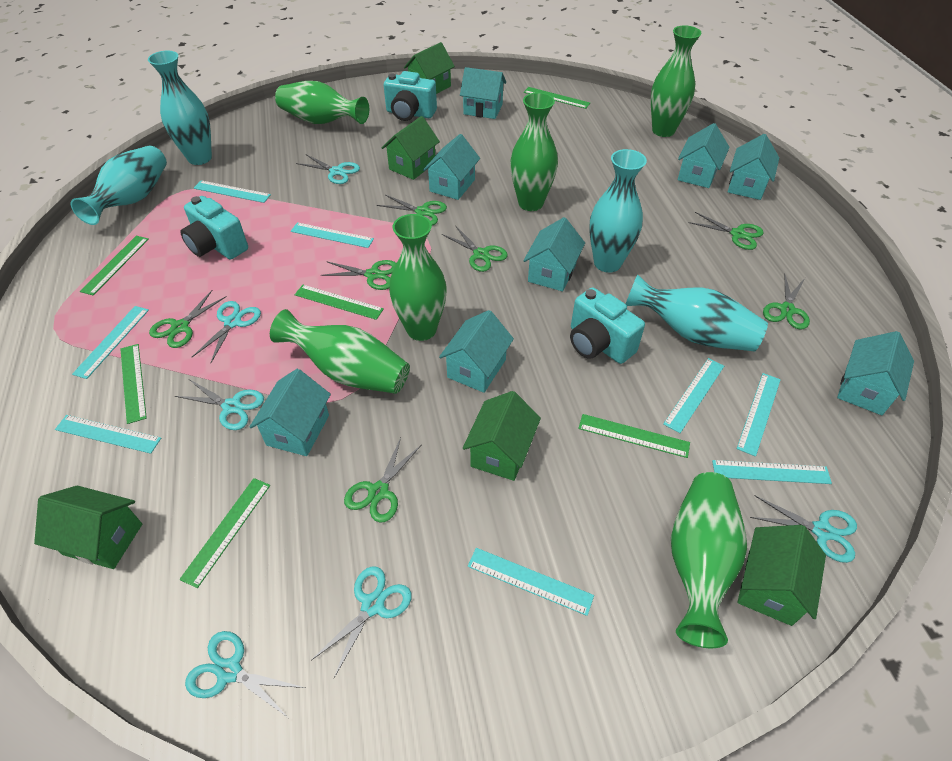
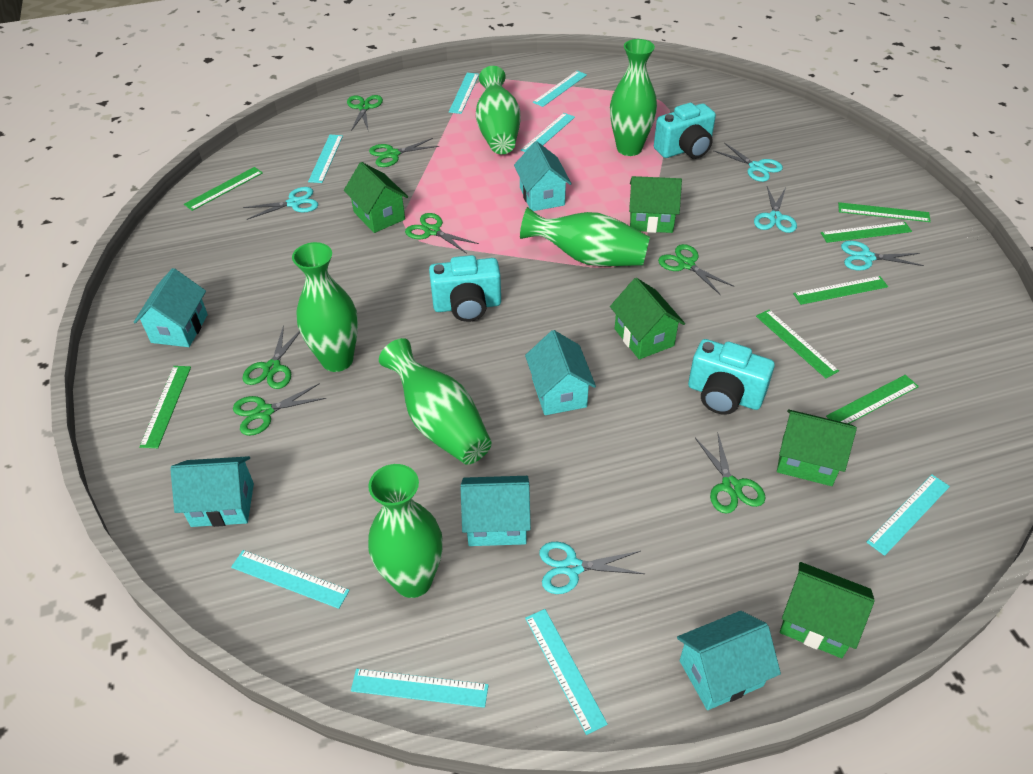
green ruler: 6 -> 7
turquoise house: 8 -> 6
turquoise scissors: 6 -> 5
turquoise vase: 4 -> 0

